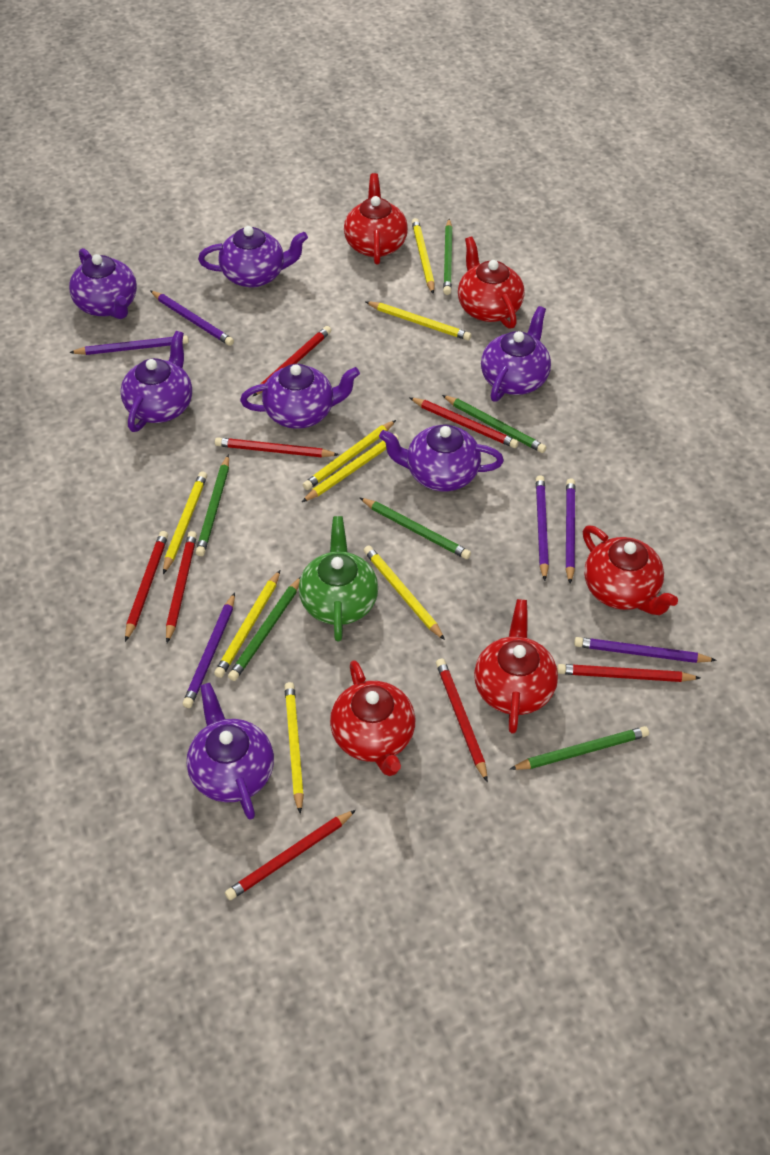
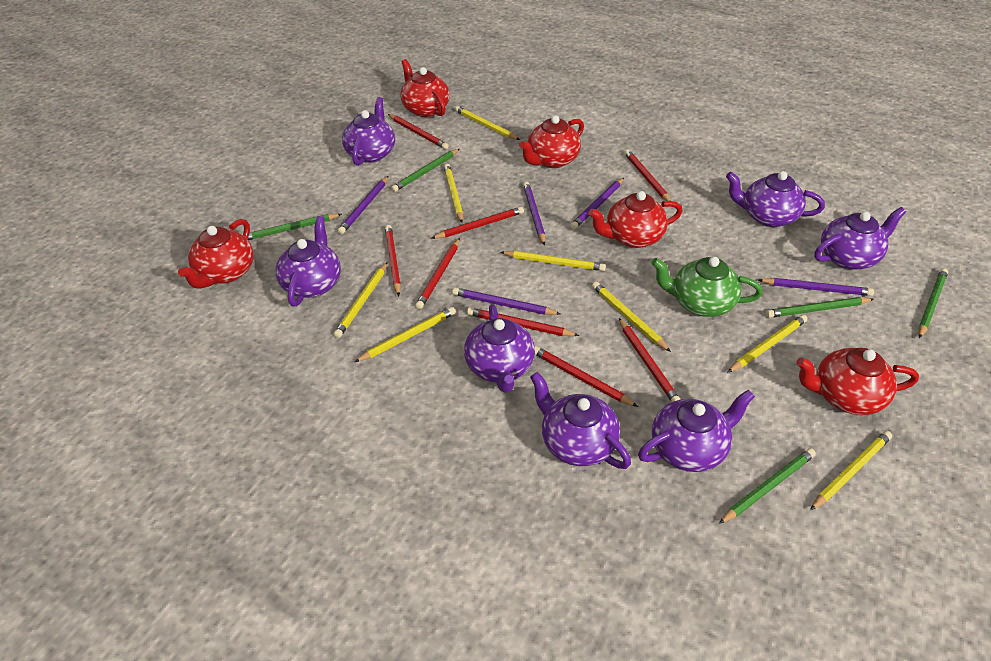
green pencil: 6 -> 5
purple pencil: 6 -> 5

